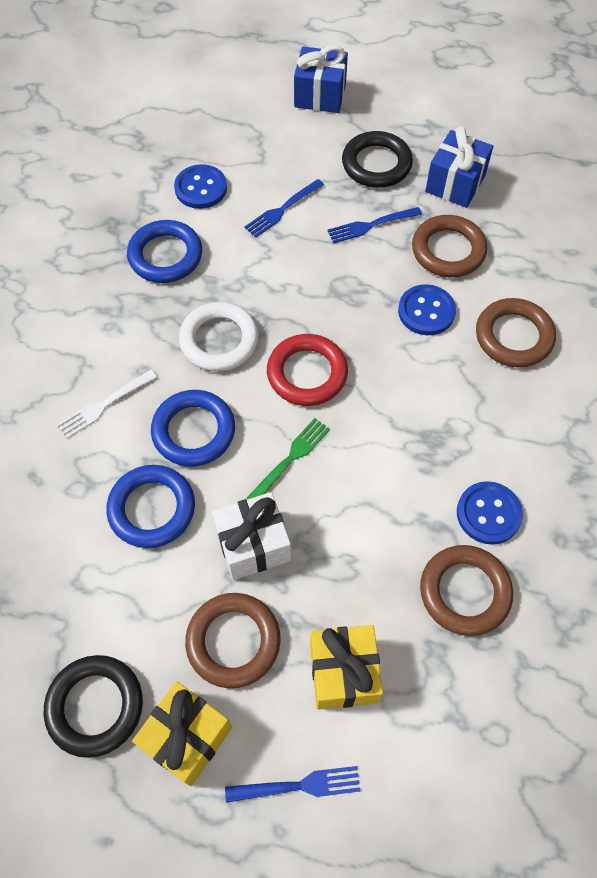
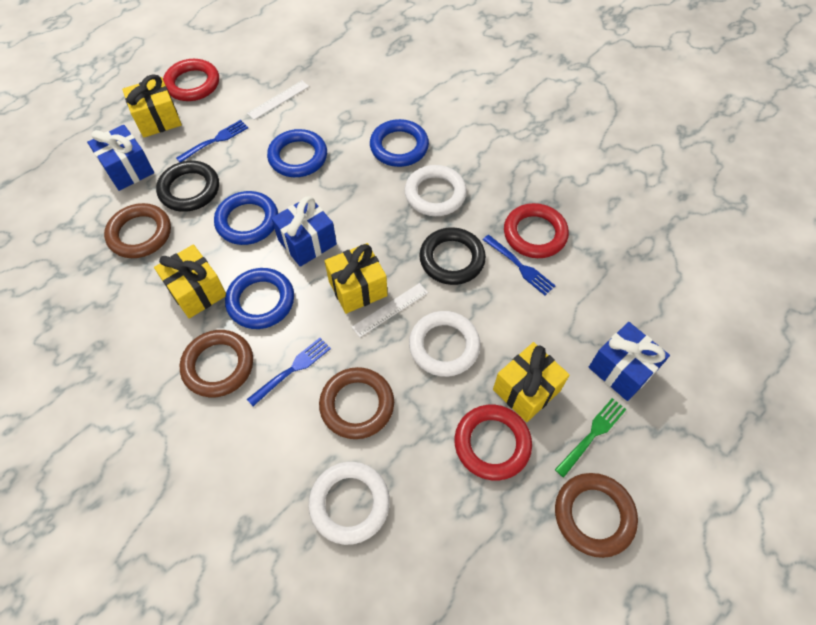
blue button: 3 -> 0
blue gift: 2 -> 3
blue ring: 3 -> 4
red ring: 1 -> 3
white fork: 1 -> 0
white gift: 1 -> 0
white ring: 1 -> 3
white ruler: 0 -> 2
yellow gift: 2 -> 4

